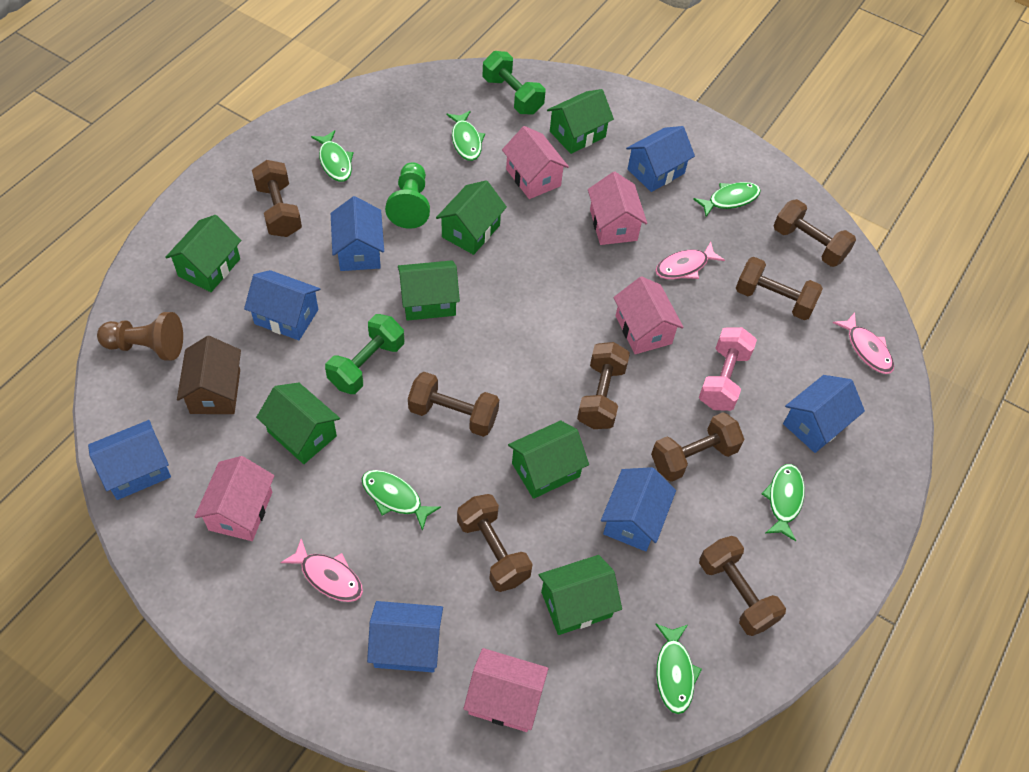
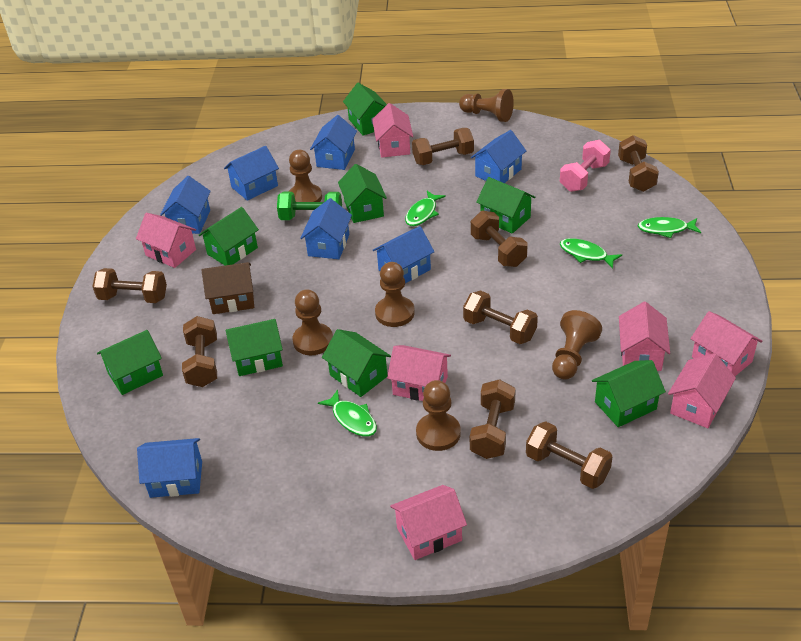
brown pawn: 1 -> 6
green dumbbell: 2 -> 1
green fish: 6 -> 4
green house: 7 -> 8
green pawn: 1 -> 0
pink fish: 3 -> 0
pink house: 5 -> 7

